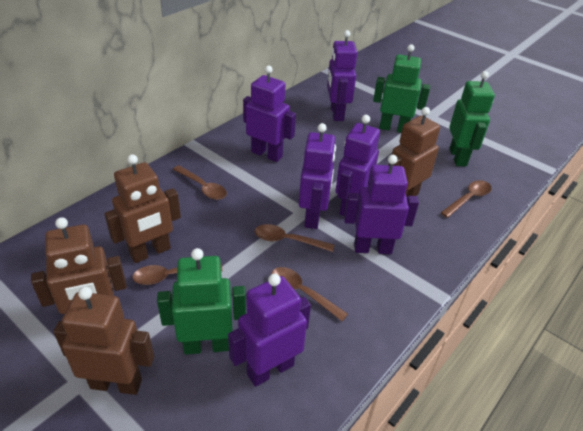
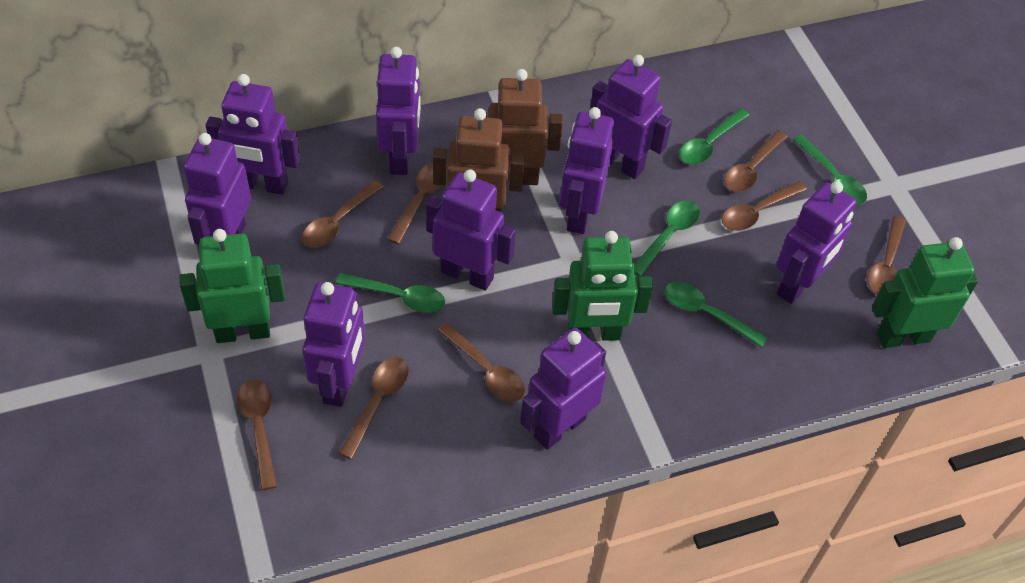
brown robot: 4 -> 2
brown spoon: 5 -> 8
green spoon: 0 -> 5
purple robot: 6 -> 9

